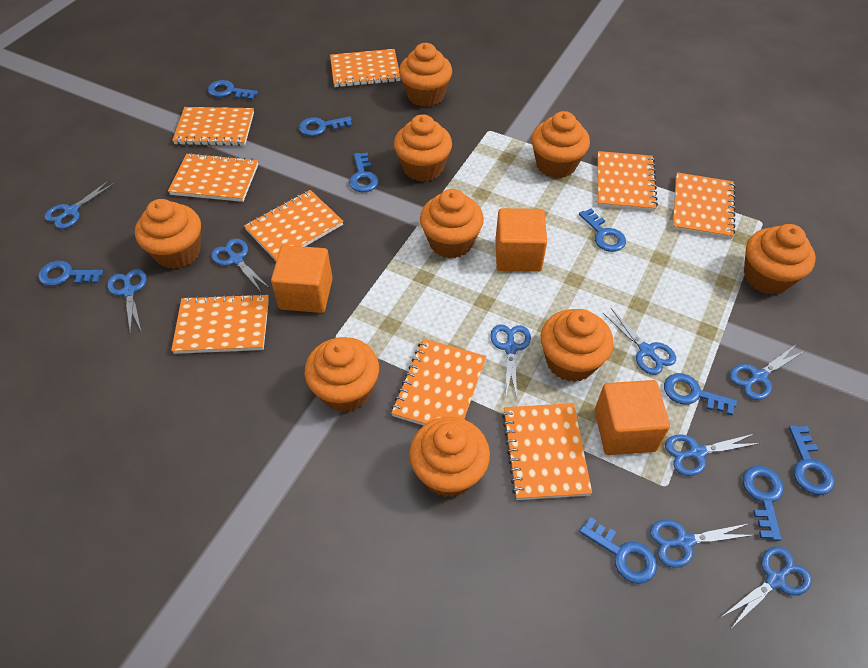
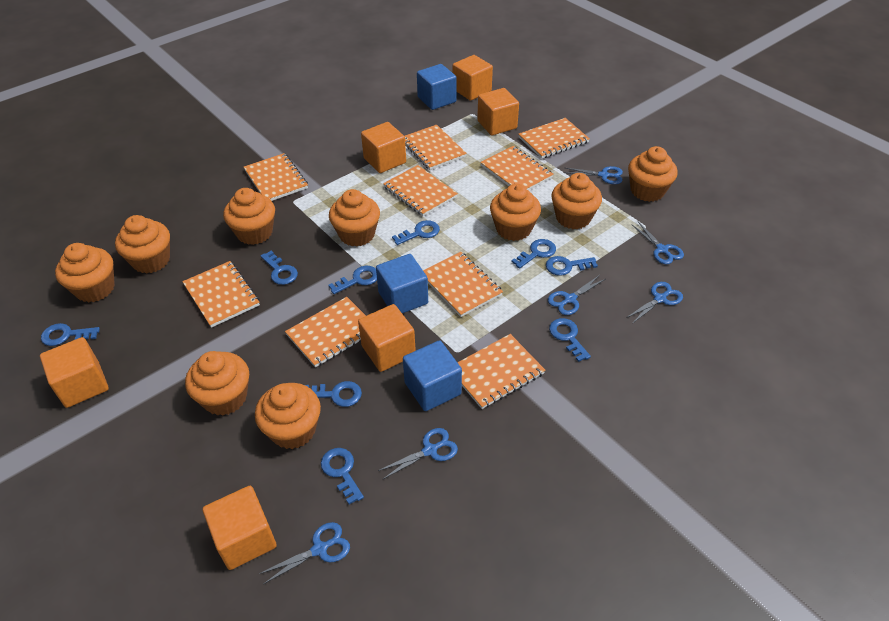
blue cube: 0 -> 3
blue scissors: 9 -> 6
orange cube: 3 -> 6

